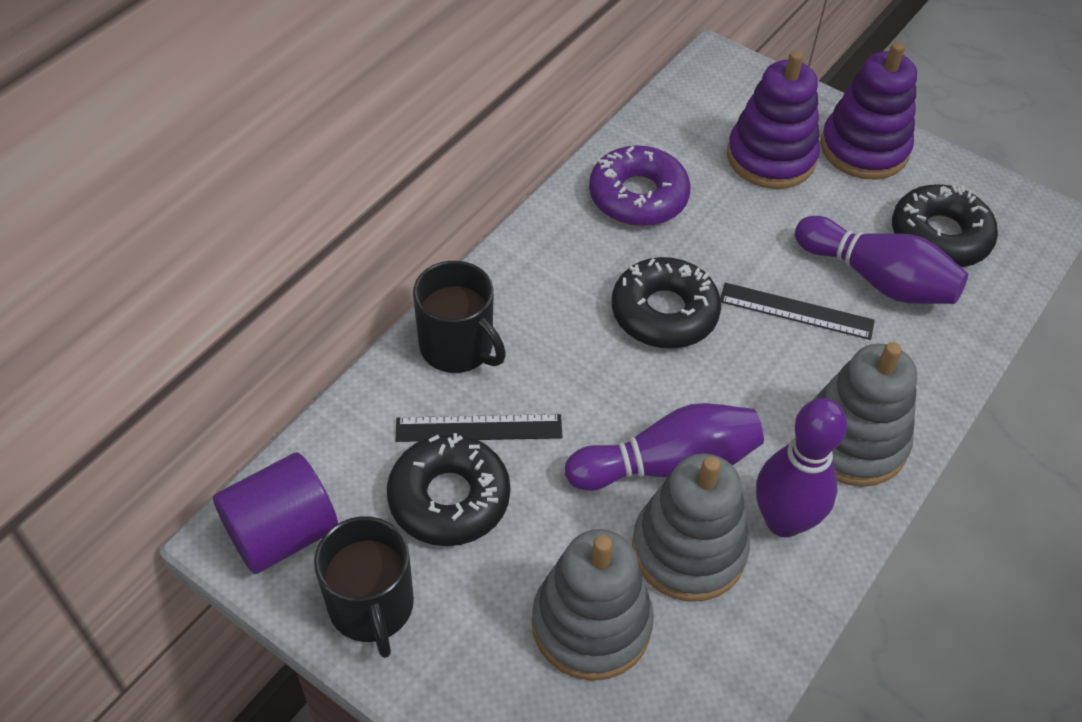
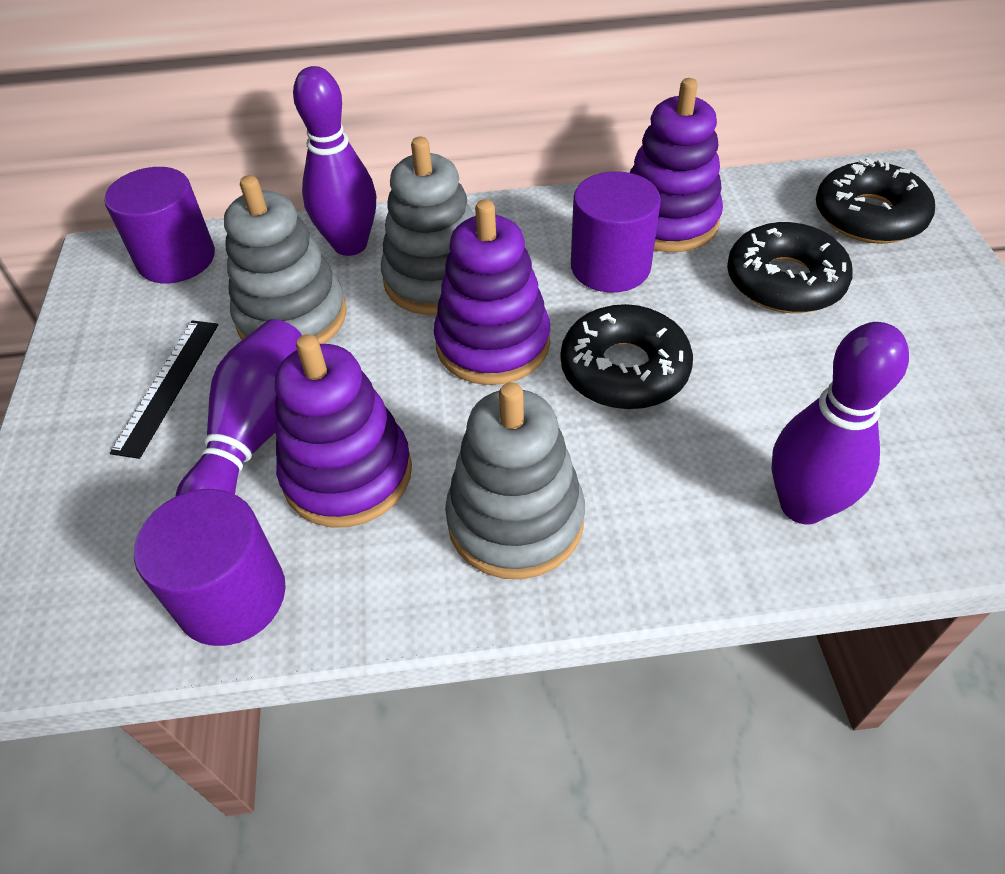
black mug: 2 -> 0
black ruler: 2 -> 1
purple cylinder: 1 -> 3
purple donut: 1 -> 0
purple stacking toy: 2 -> 3

